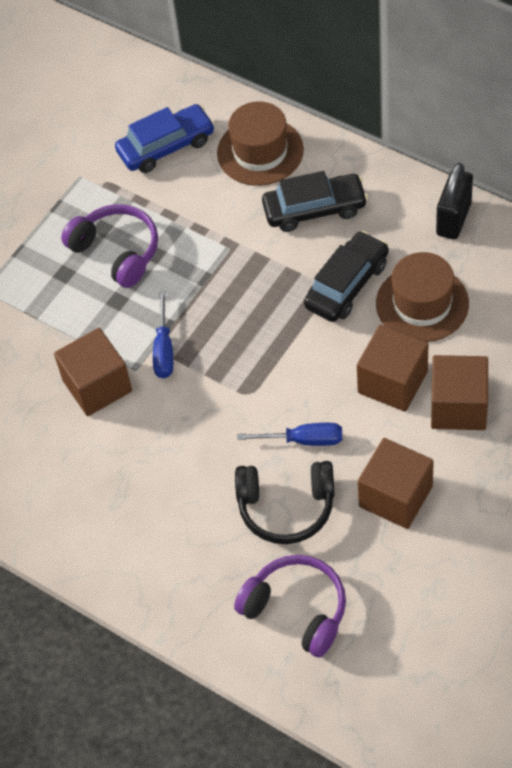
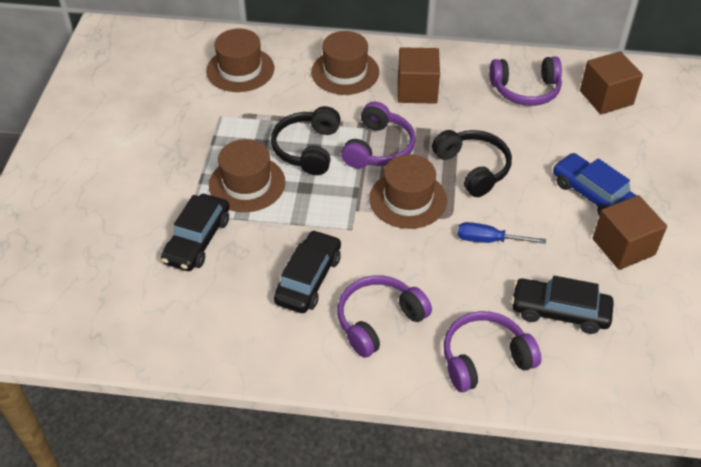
black car: 2 -> 3
black headphones: 1 -> 2
black padlock: 1 -> 0
blue screwdriver: 2 -> 1
brown cube: 4 -> 3
brown hat: 2 -> 4
purple headphones: 2 -> 4

